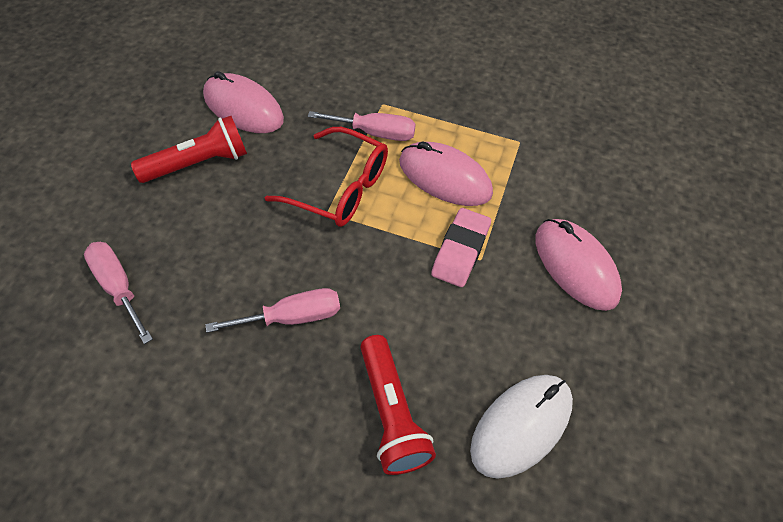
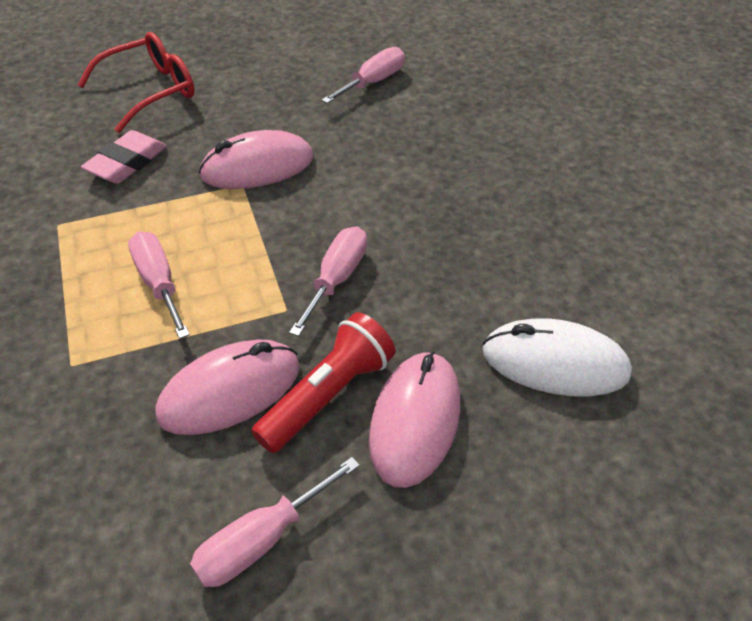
pink screwdriver: 3 -> 4
red flashlight: 2 -> 1

